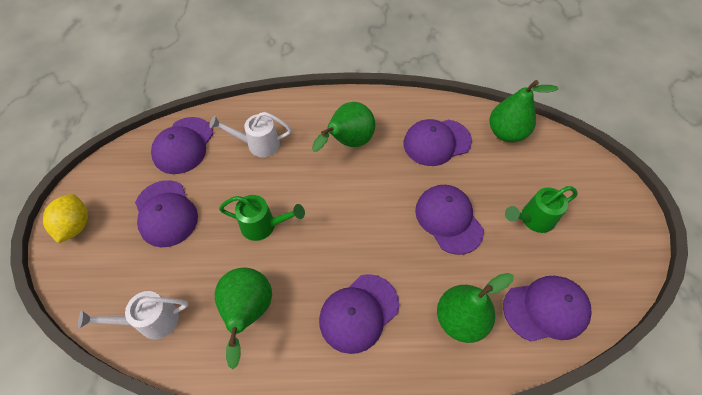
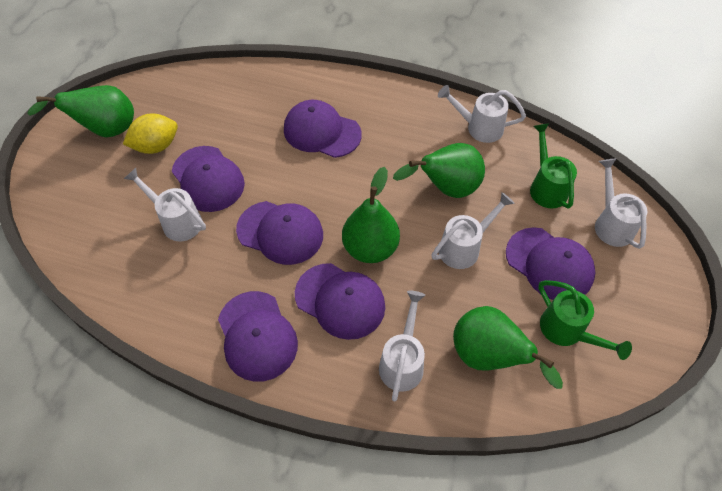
white watering can: 2 -> 5

